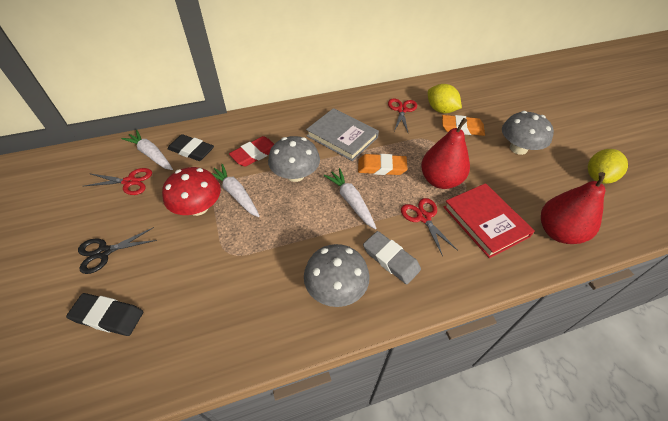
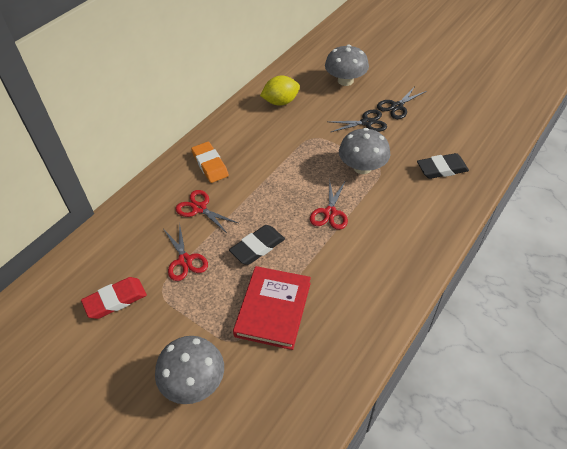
black scissors: 1 -> 2
grey book: 1 -> 0
grey eraser: 1 -> 0
orange eraser: 2 -> 1
red mushroom: 1 -> 0
red pear: 2 -> 0
white carrot: 3 -> 0
yellow lemon: 2 -> 1

